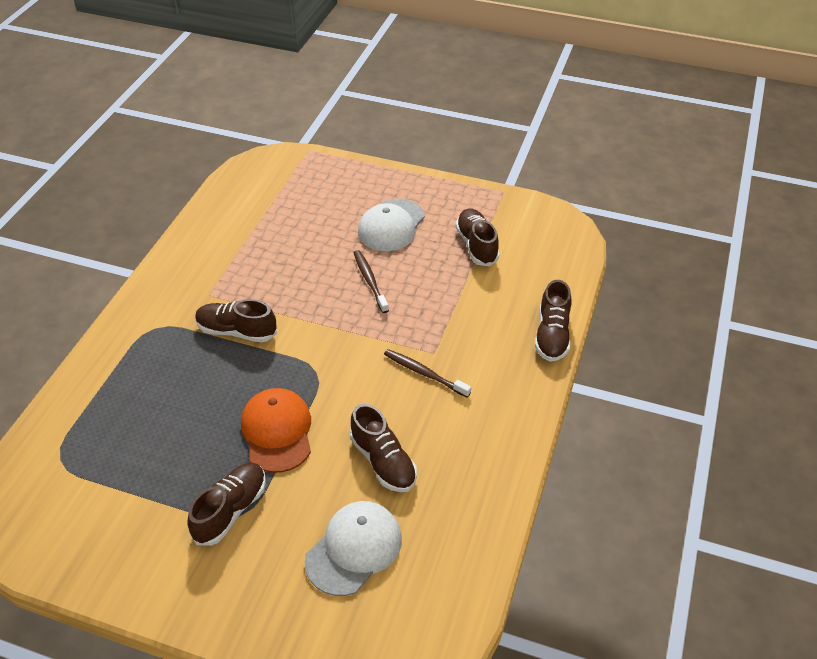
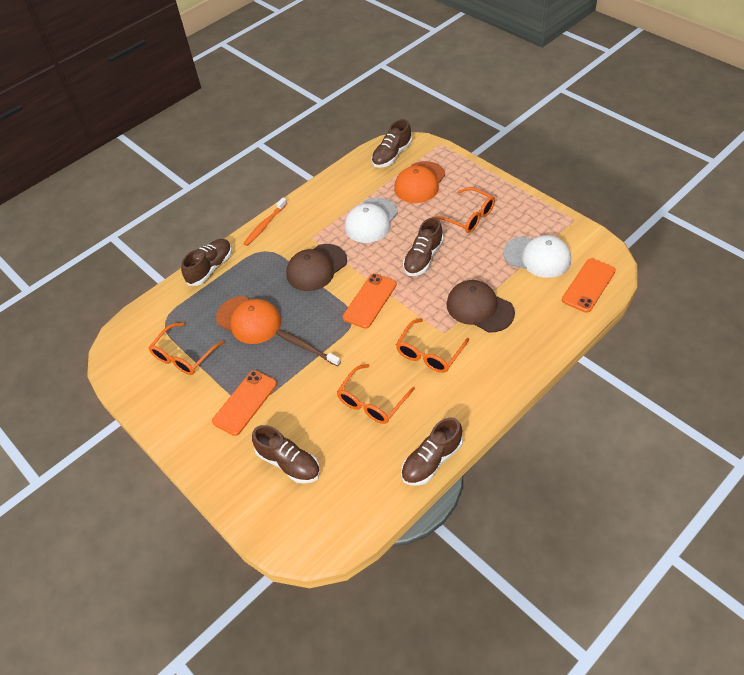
brown cap: 0 -> 2
brown toothbrush: 2 -> 1
orange cap: 1 -> 2
orange glasses: 0 -> 4
orange phone: 0 -> 3
orange toothbrush: 0 -> 1

